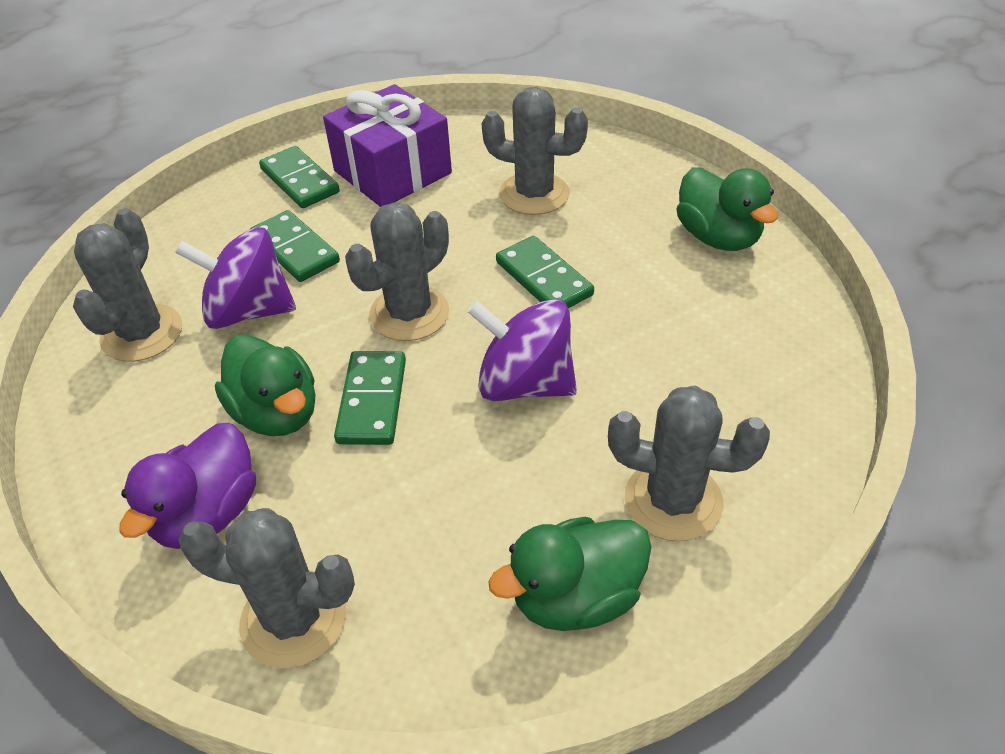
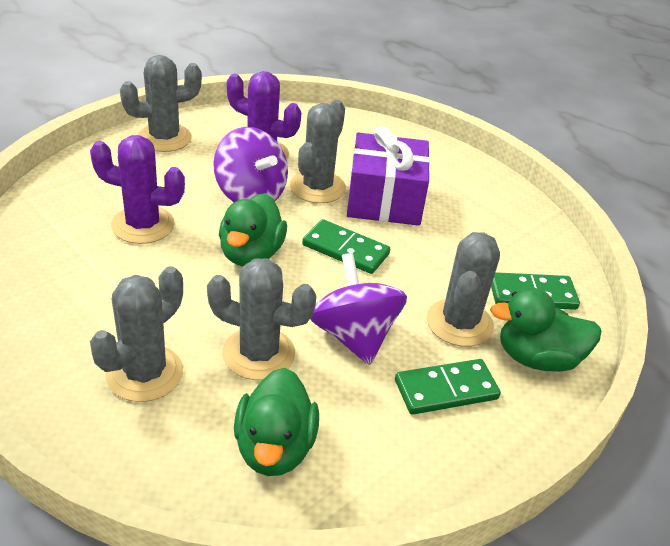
green domino: 4 -> 3
purple cactus: 0 -> 2
purple duck: 1 -> 0

